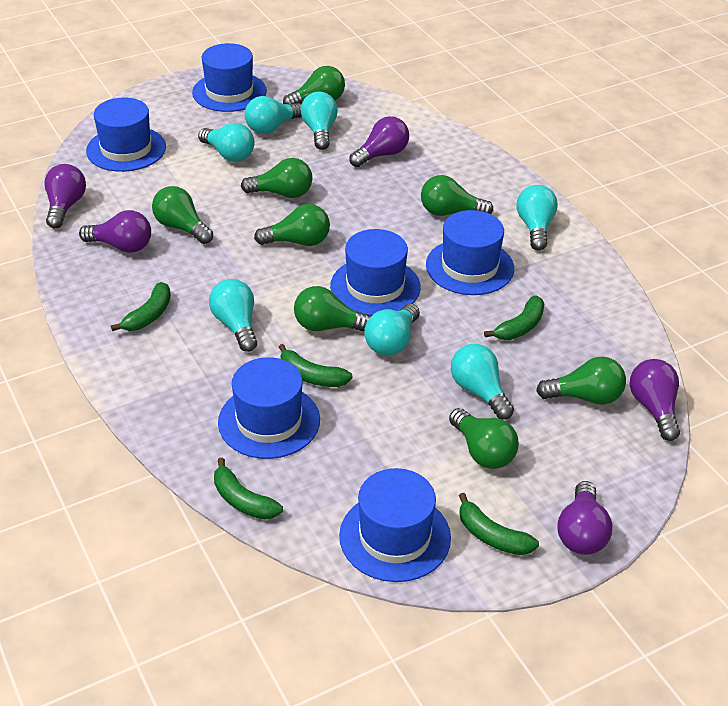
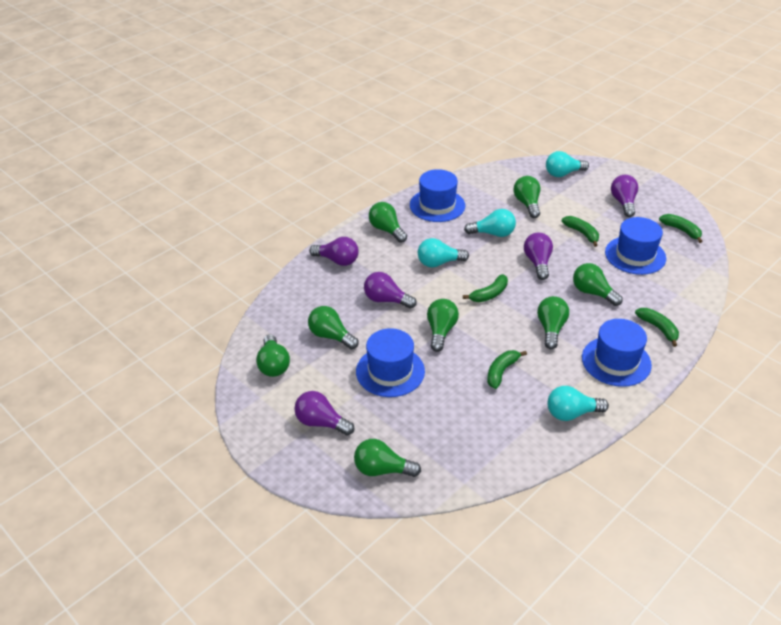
blue hat: 6 -> 4
turquoise light bulb: 7 -> 4

